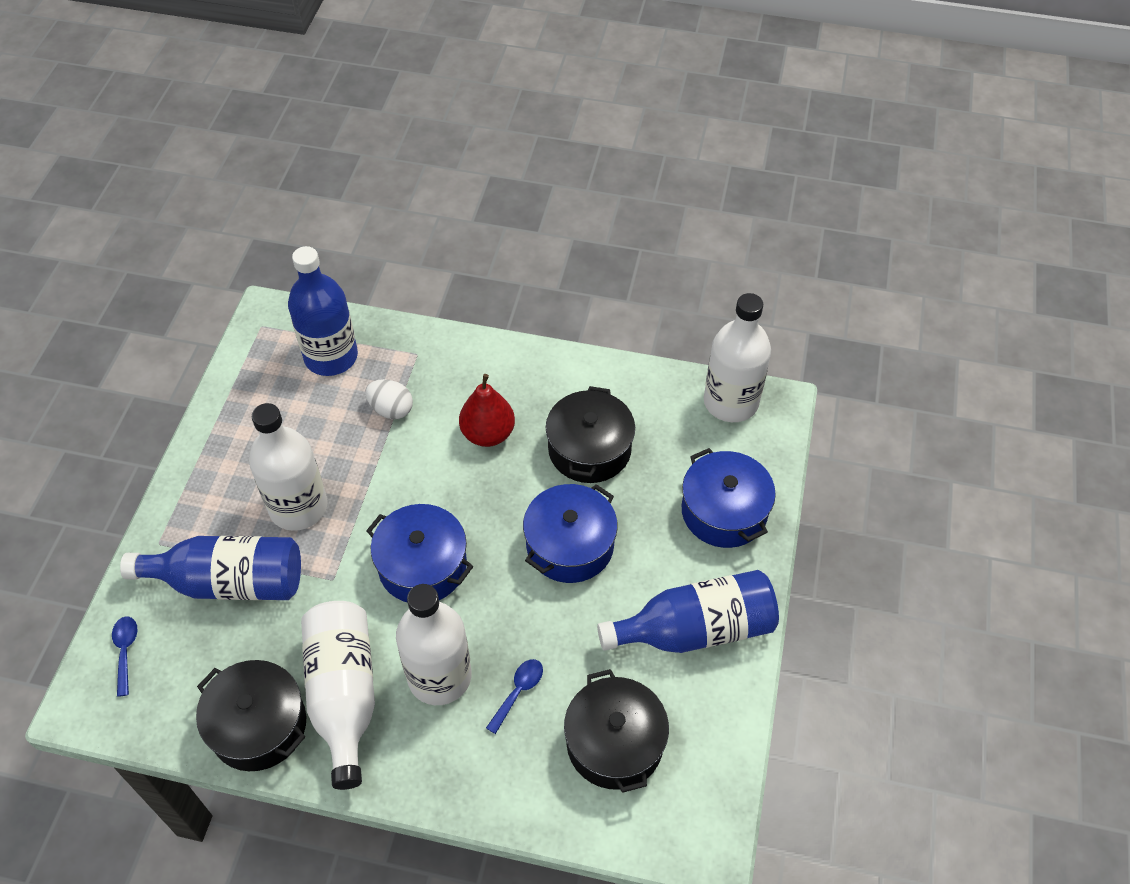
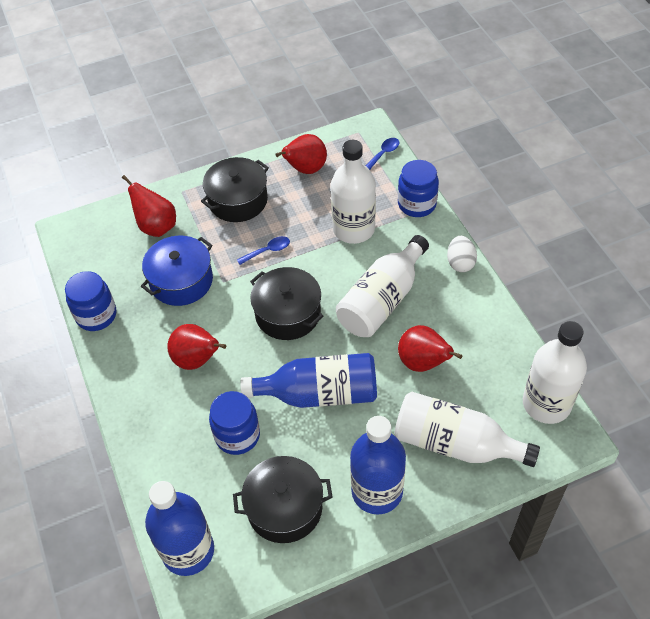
blue jar: 0 -> 3
blue pot: 3 -> 1
red pear: 1 -> 4

